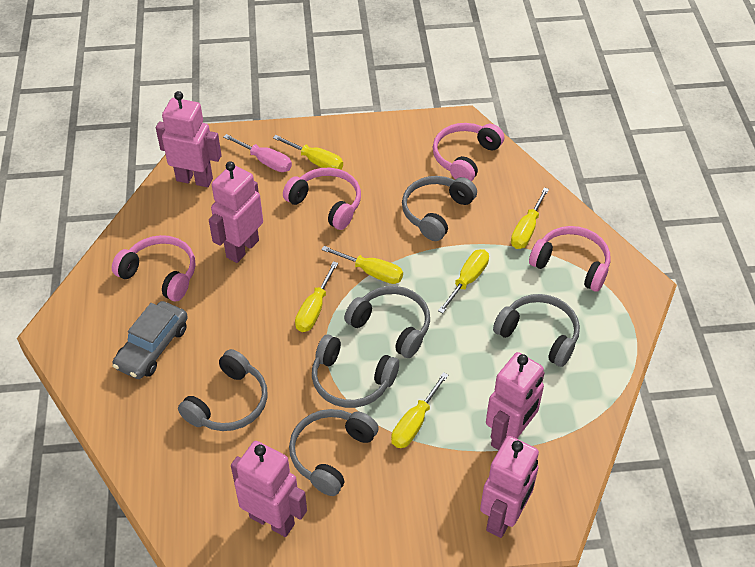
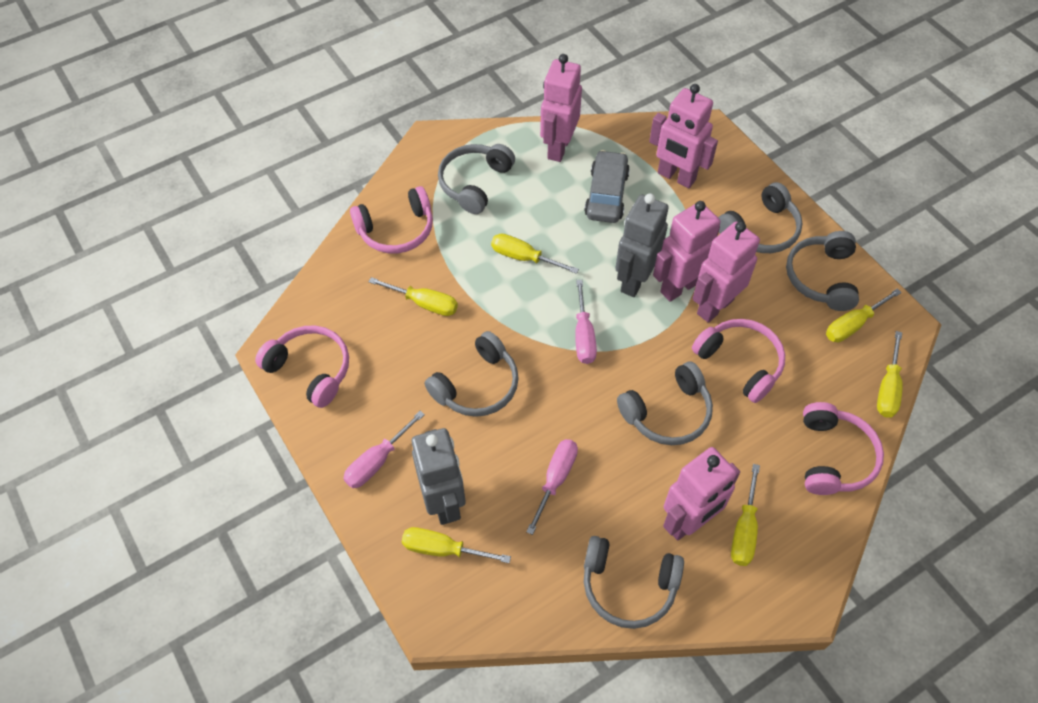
grey robot: 0 -> 2
pink screwdriver: 1 -> 3

